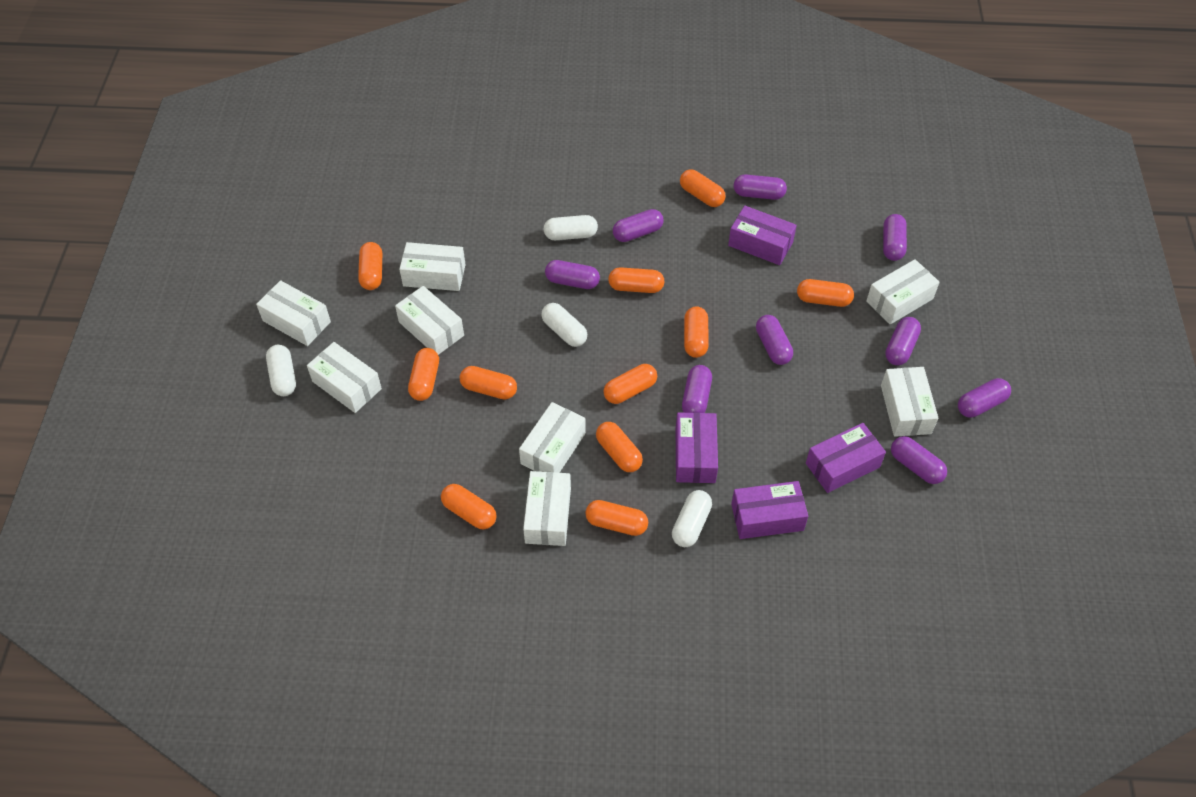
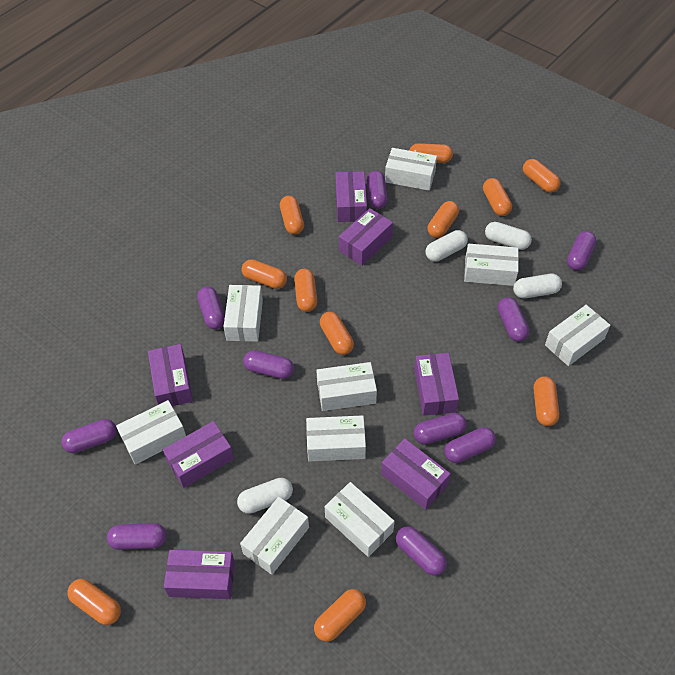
purple box: 4 -> 7
purple capsule: 9 -> 10
white box: 8 -> 9

